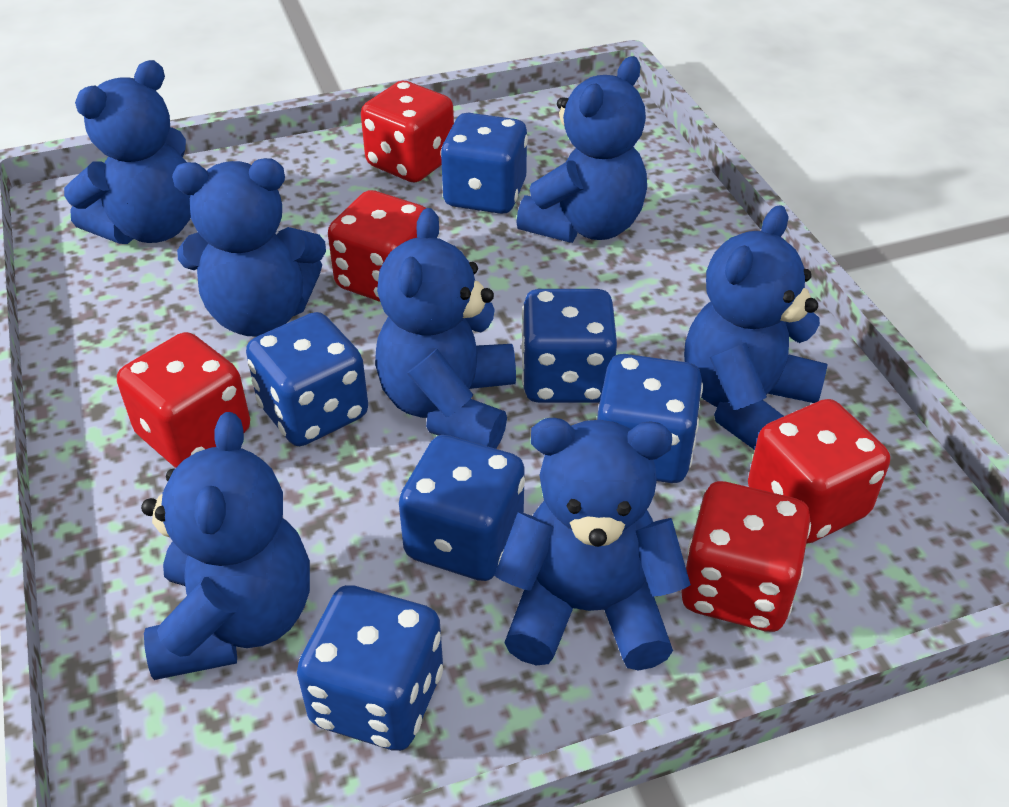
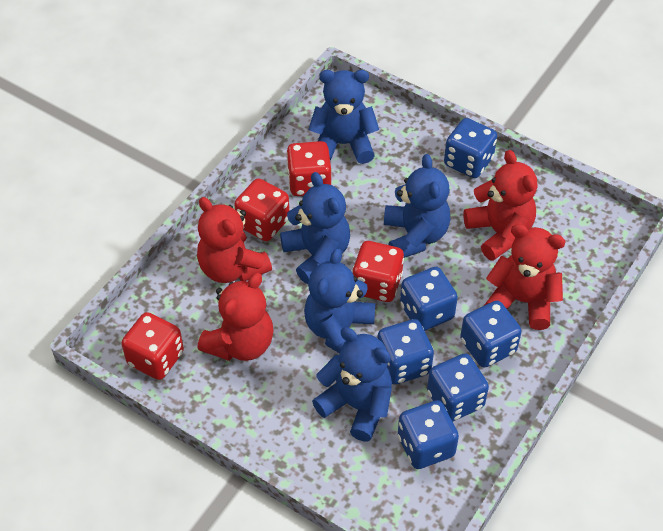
blue teddy bear: 7 -> 5
red dice: 5 -> 4
red teddy bear: 0 -> 4

